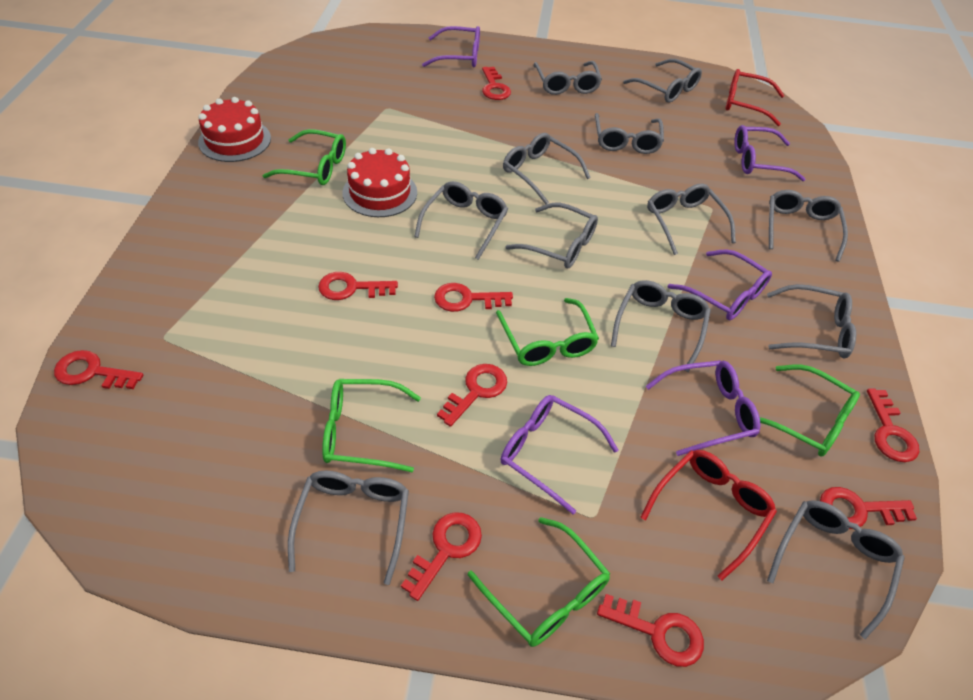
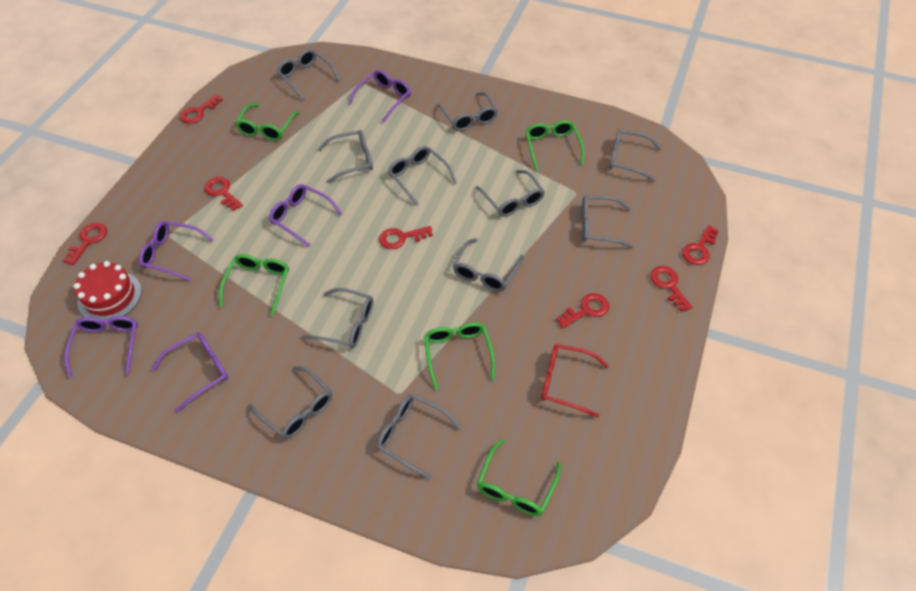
grey glasses: 12 -> 11
red cake: 2 -> 1
red glasses: 2 -> 1
red key: 9 -> 7

